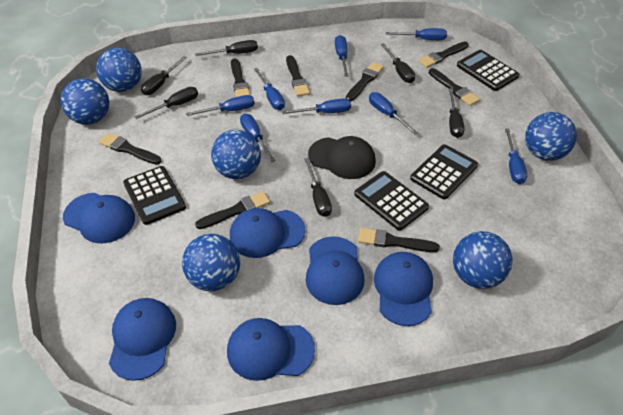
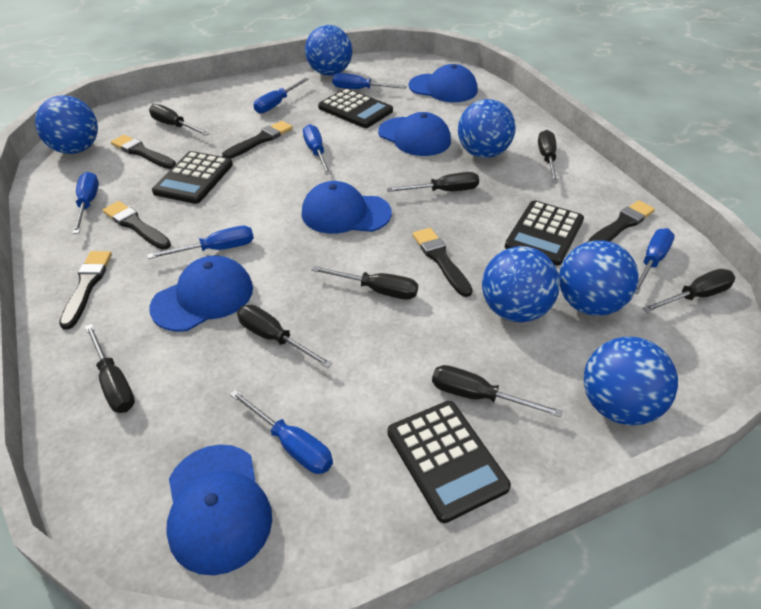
black brush: 8 -> 6
black cap: 1 -> 0
black screwdriver: 6 -> 8
blue cap: 6 -> 5
blue screwdriver: 8 -> 7

